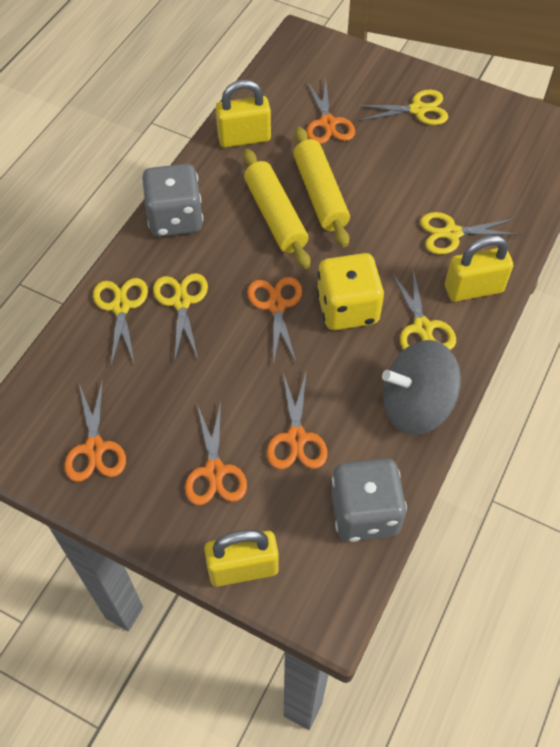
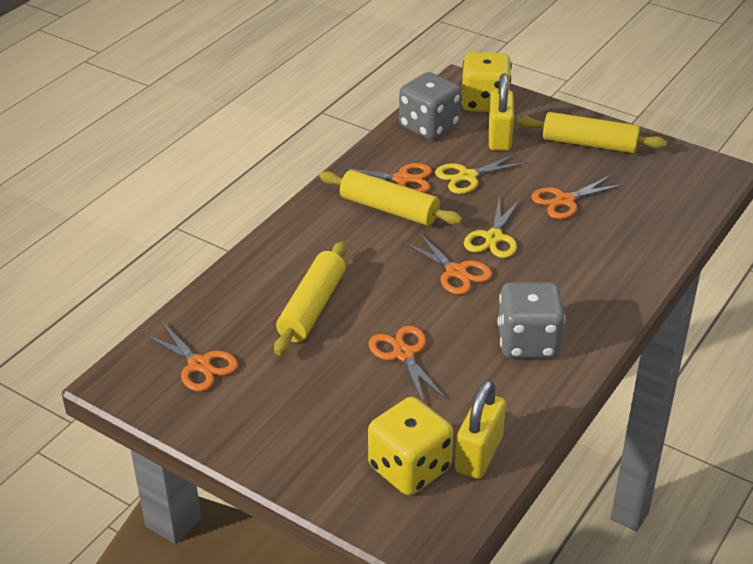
grey spinning top: 1 -> 0
yellow dice: 1 -> 2
yellow padlock: 3 -> 2
yellow rolling pin: 2 -> 3
yellow scissors: 5 -> 2

